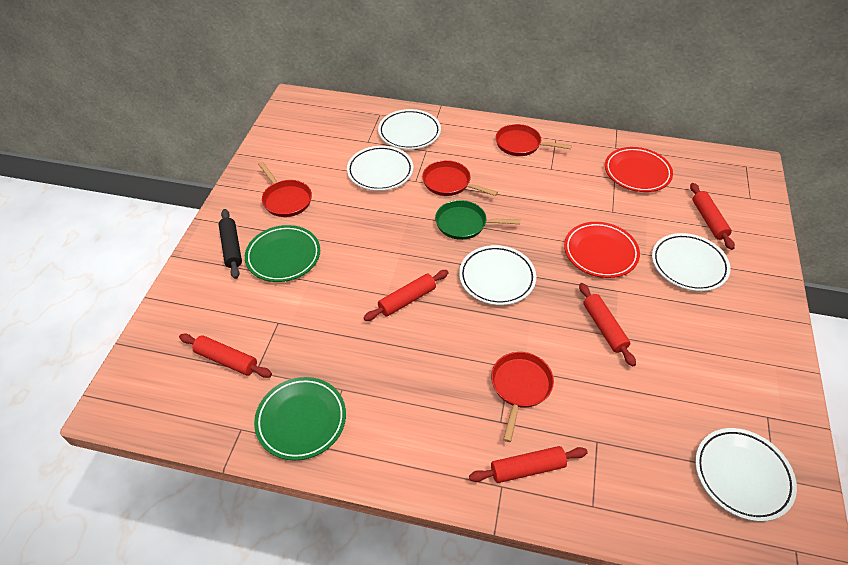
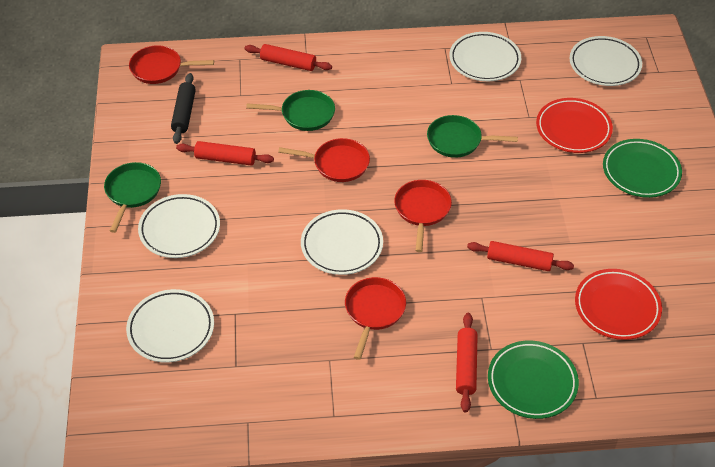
green pan: 1 -> 3
red rolling pin: 5 -> 4

